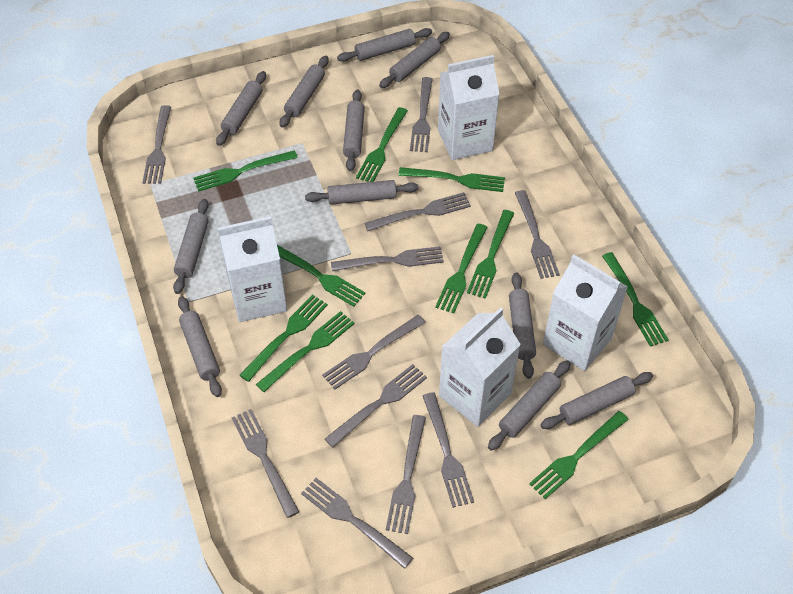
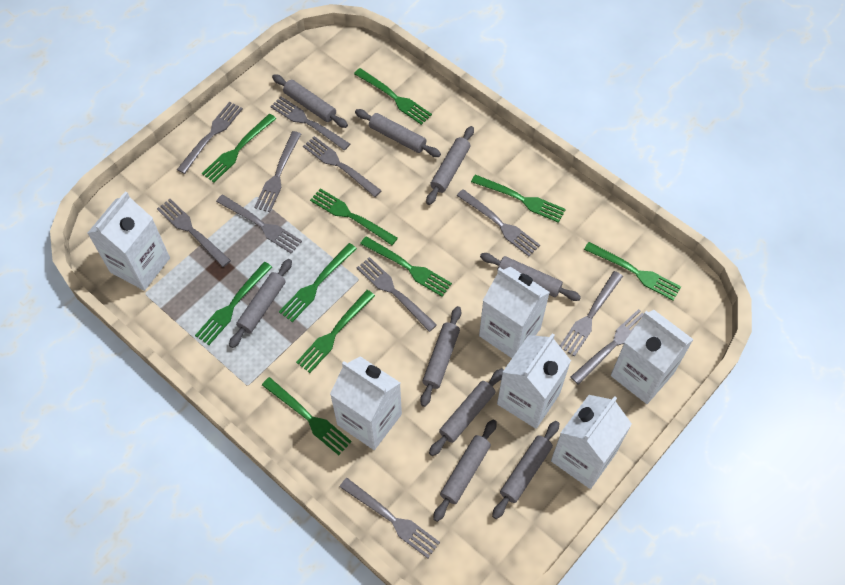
grey rolling pin: 11 -> 9
white carton: 4 -> 6

